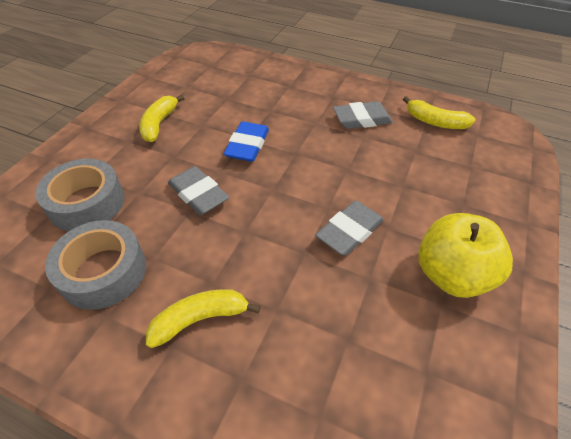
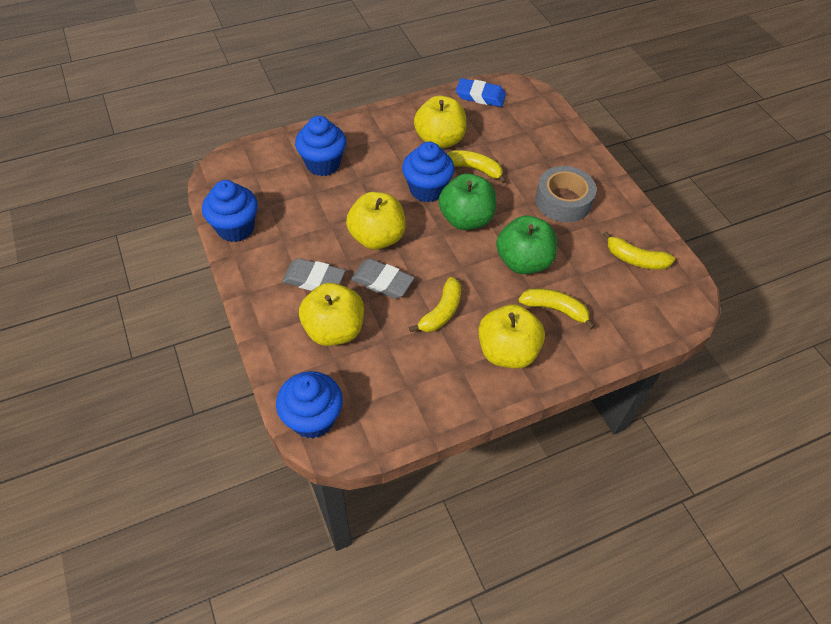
blue cupcake: 0 -> 4
green apple: 0 -> 2
grey eraser: 3 -> 2
grey tape: 2 -> 1
yellow apple: 1 -> 4
yellow banana: 3 -> 4

